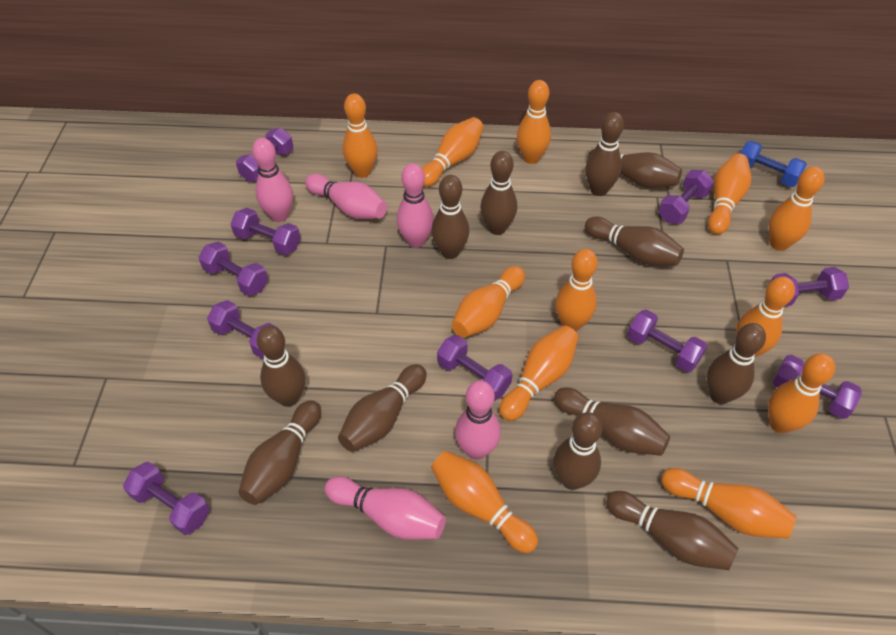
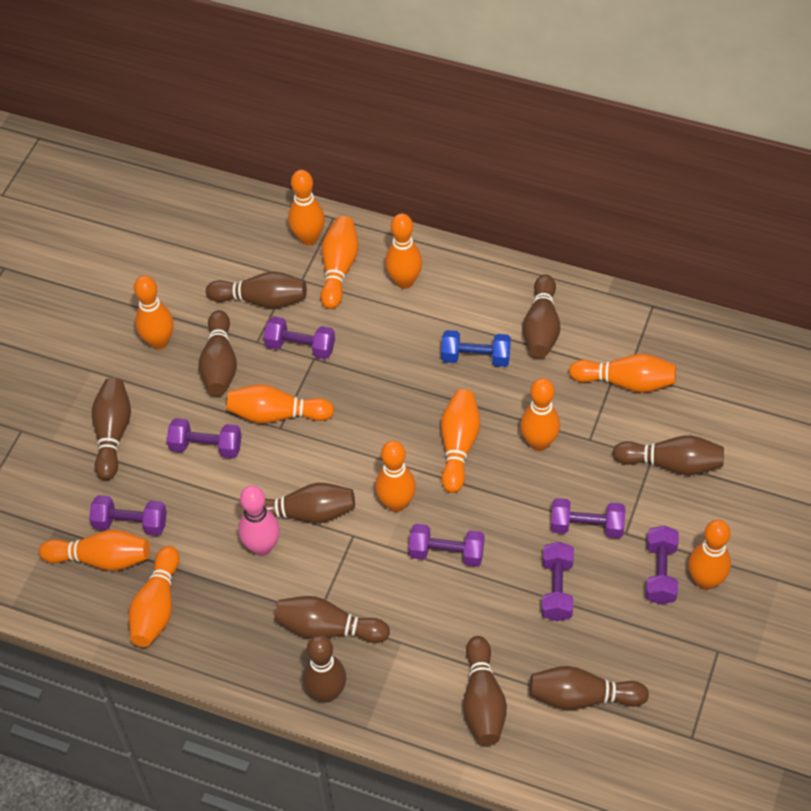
brown bowling pin: 12 -> 10
pink bowling pin: 5 -> 1
purple dumbbell: 10 -> 7

